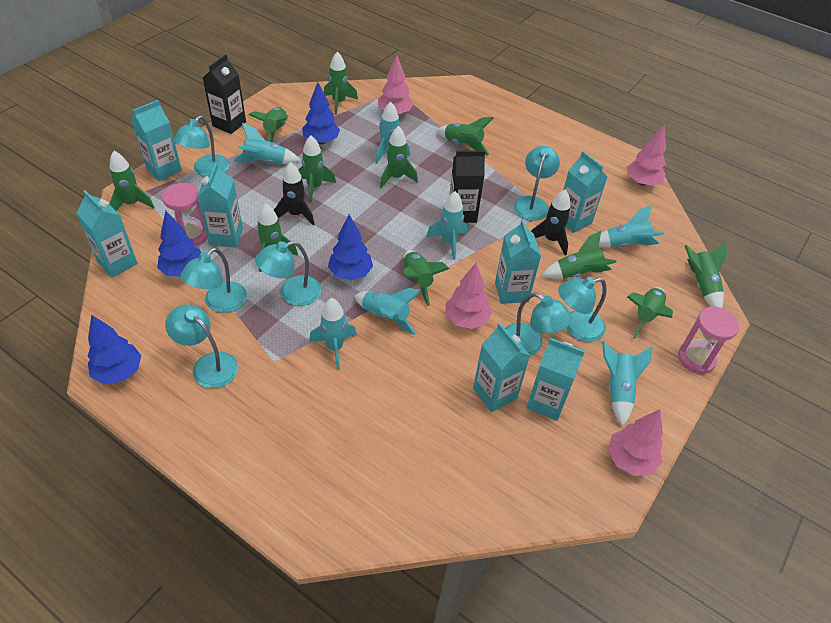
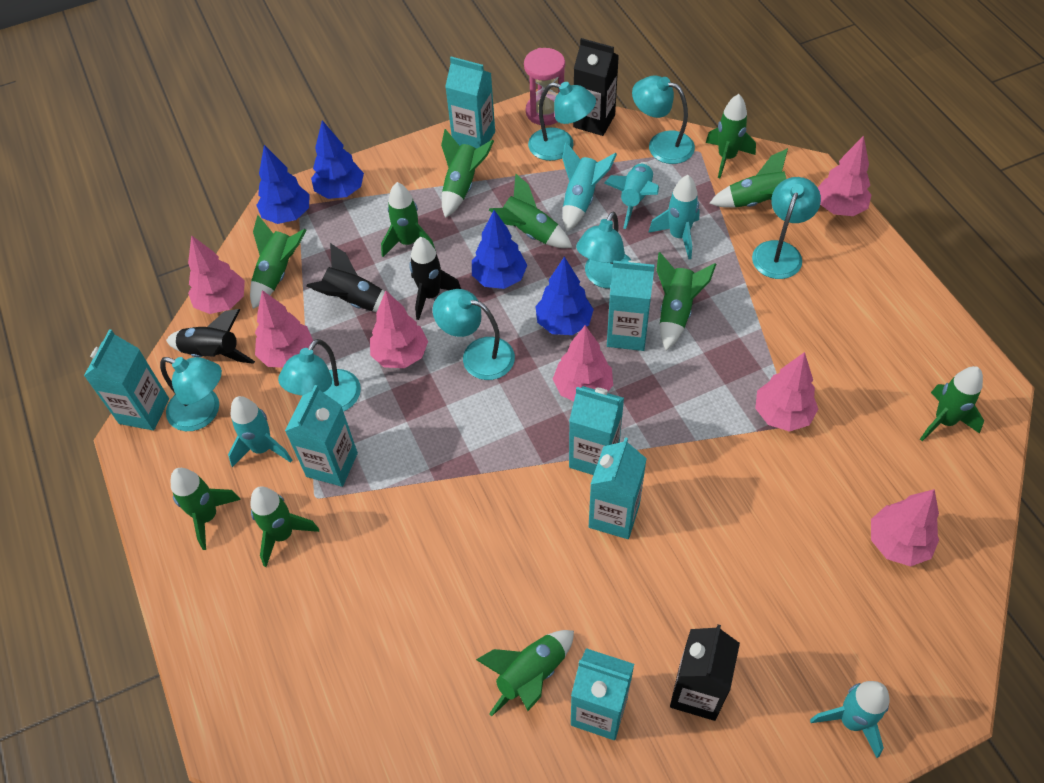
black rocket: 2 -> 3
pink hourglass: 2 -> 1
pink tree: 4 -> 7
turquoise rocket: 7 -> 5

